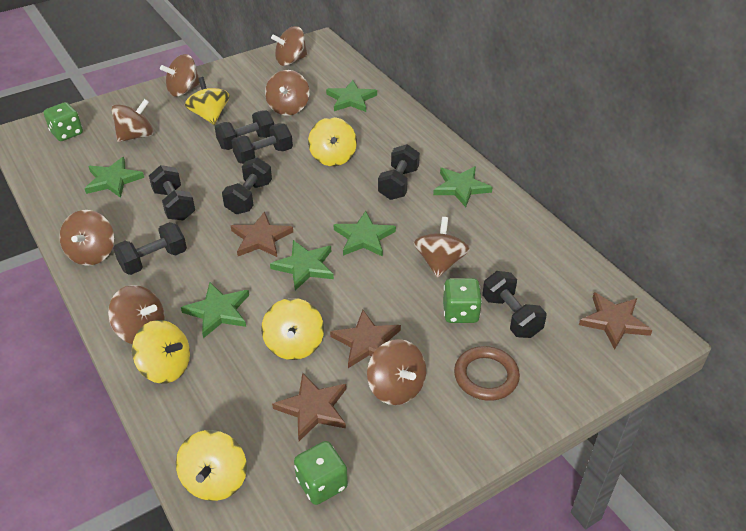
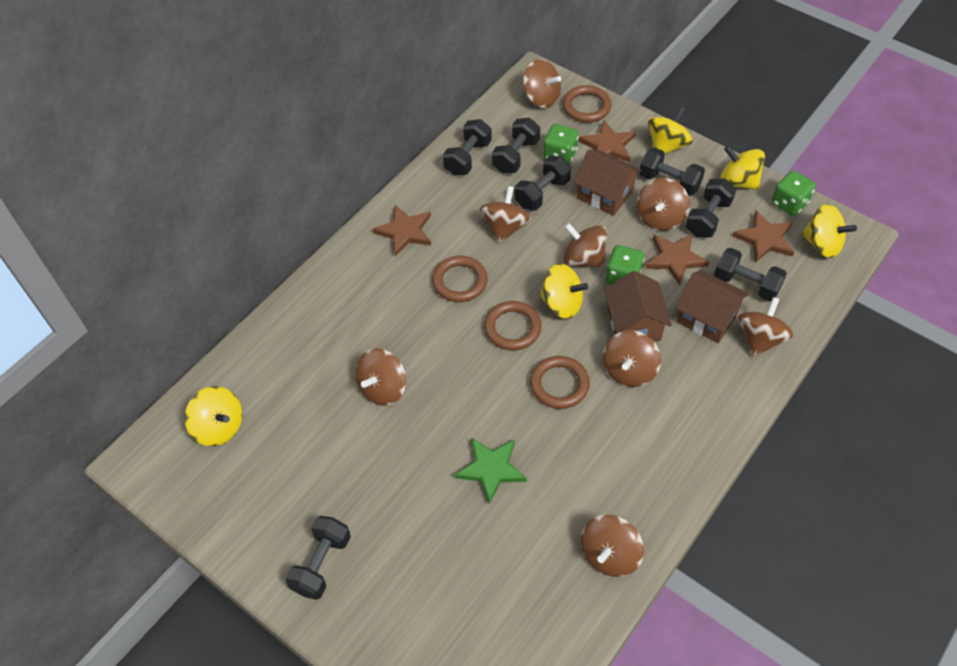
brown house: 0 -> 3
brown ring: 1 -> 4
green star: 6 -> 1

